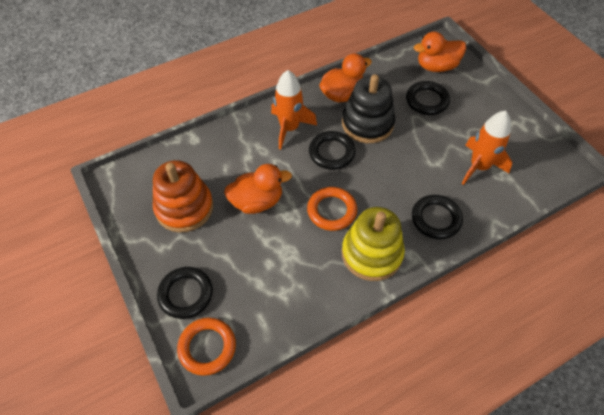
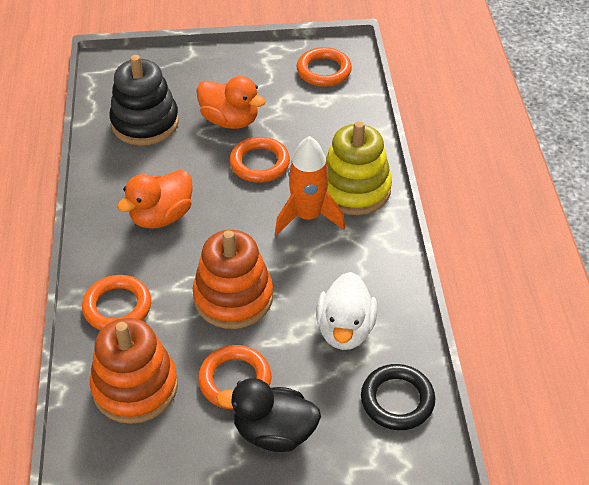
black duck: 0 -> 1
black ring: 4 -> 1
orange duck: 3 -> 2
orange ring: 2 -> 4
orange rocket: 2 -> 1
orange stacking toy: 1 -> 2
white duck: 0 -> 1

